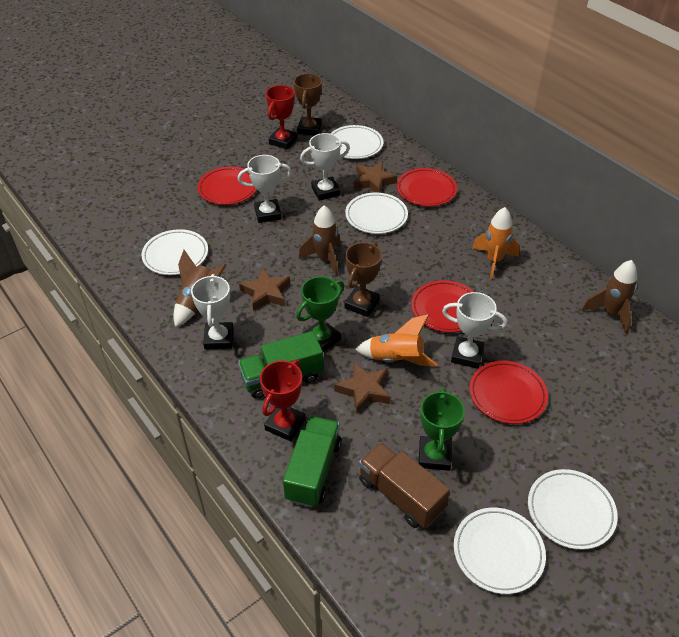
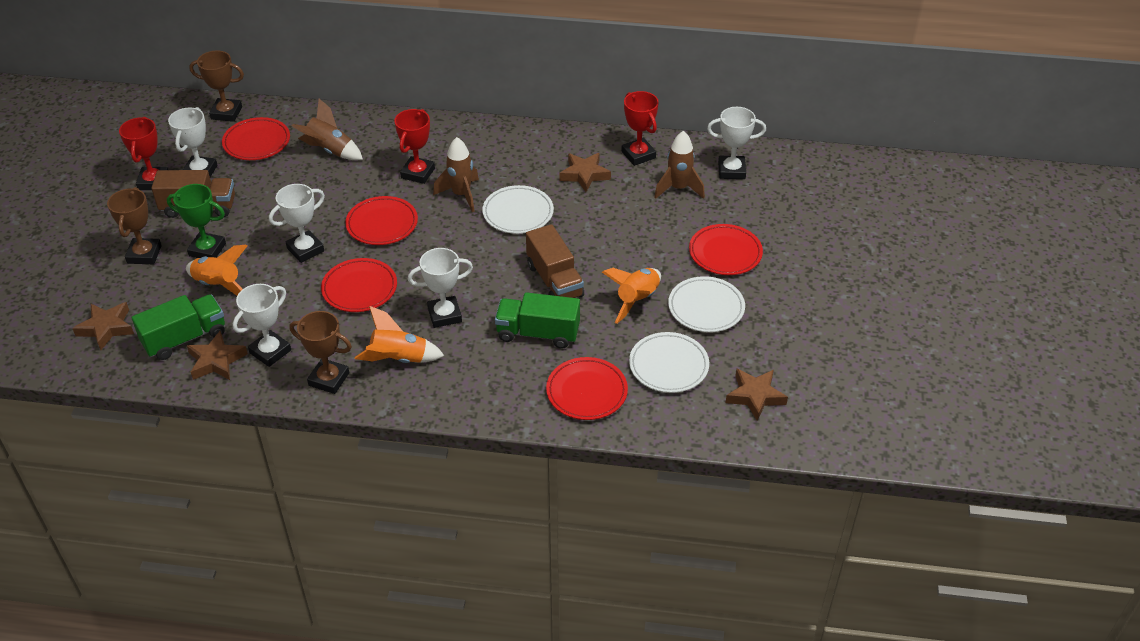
brown star: 3 -> 4
brown trophy: 2 -> 3
brown truck: 1 -> 2
green trophy: 2 -> 1
orange rocket: 2 -> 3
red plate: 4 -> 5
red trophy: 2 -> 3
white plate: 5 -> 3
white trophy: 4 -> 5

